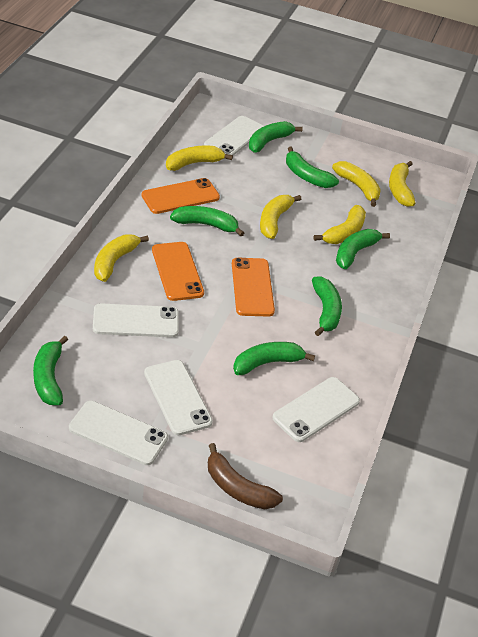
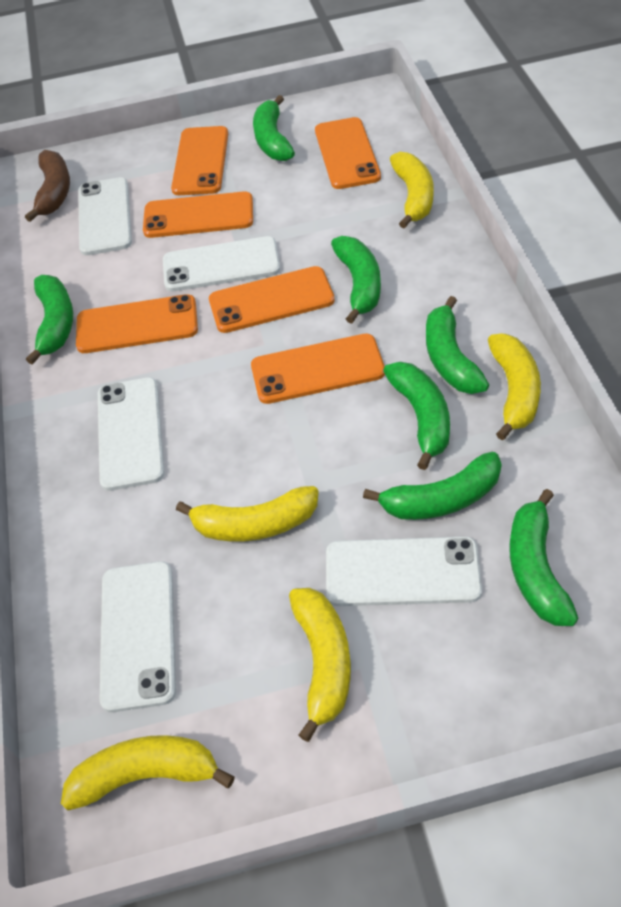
orange phone: 3 -> 6
yellow banana: 6 -> 5

